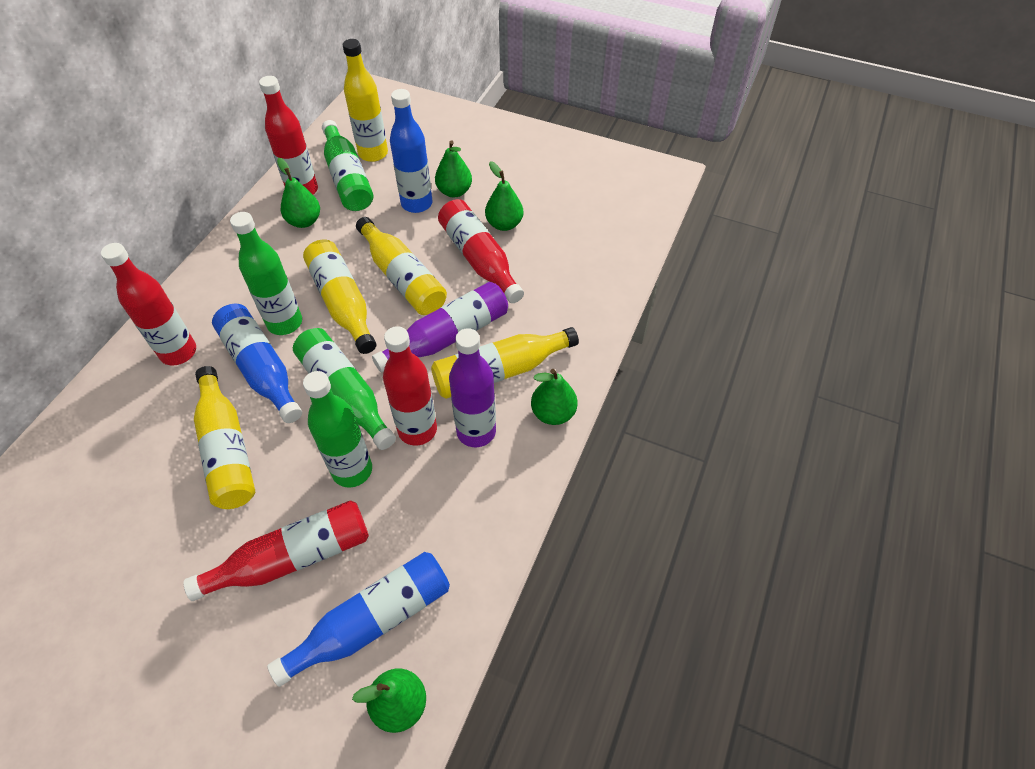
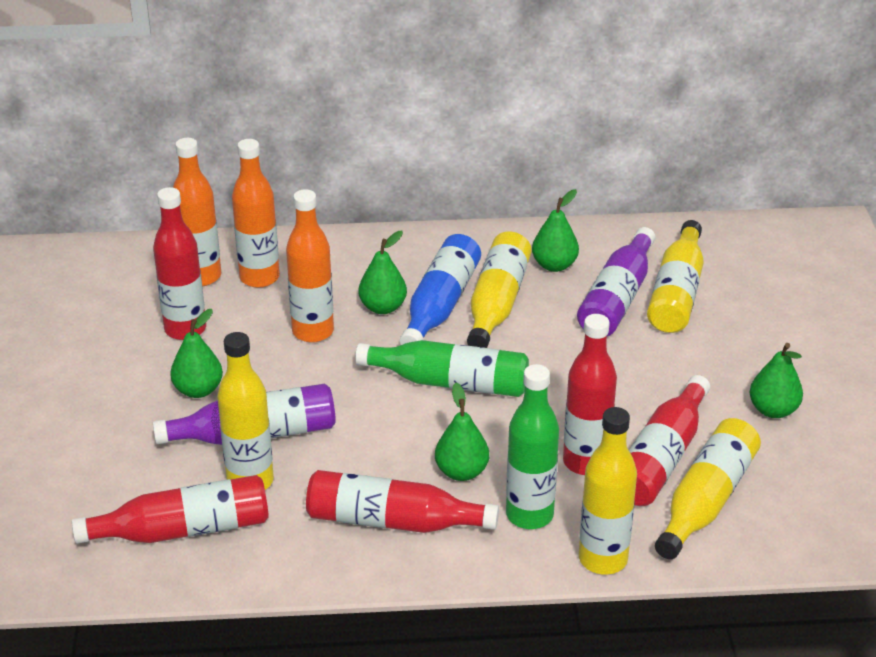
blue bottle: 3 -> 1
green bottle: 4 -> 2
orange bottle: 0 -> 3

